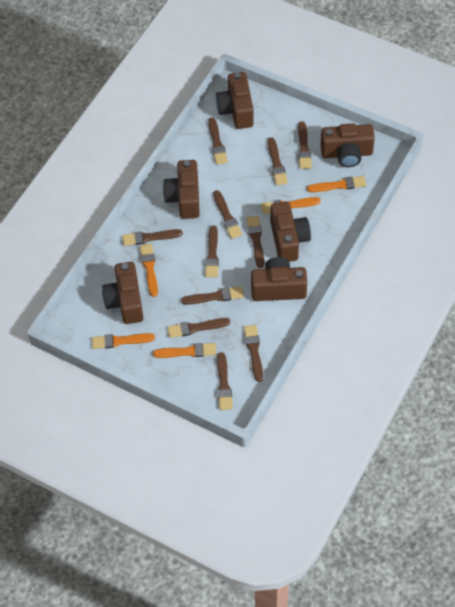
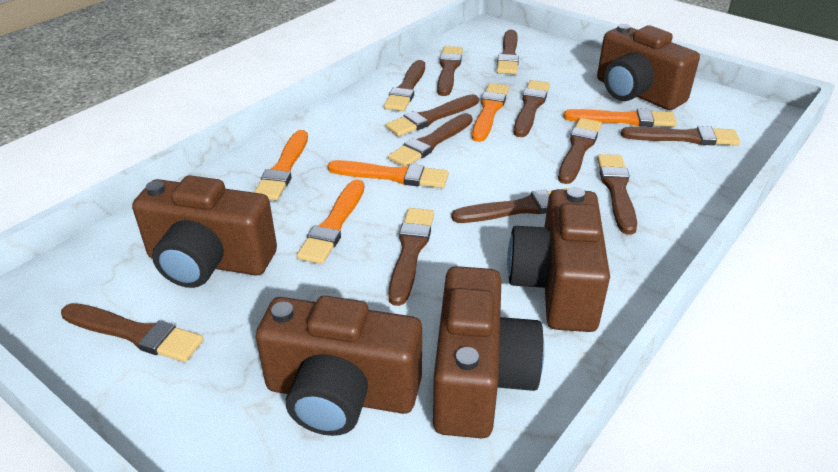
brown brush: 11 -> 12
brown camera: 6 -> 5

